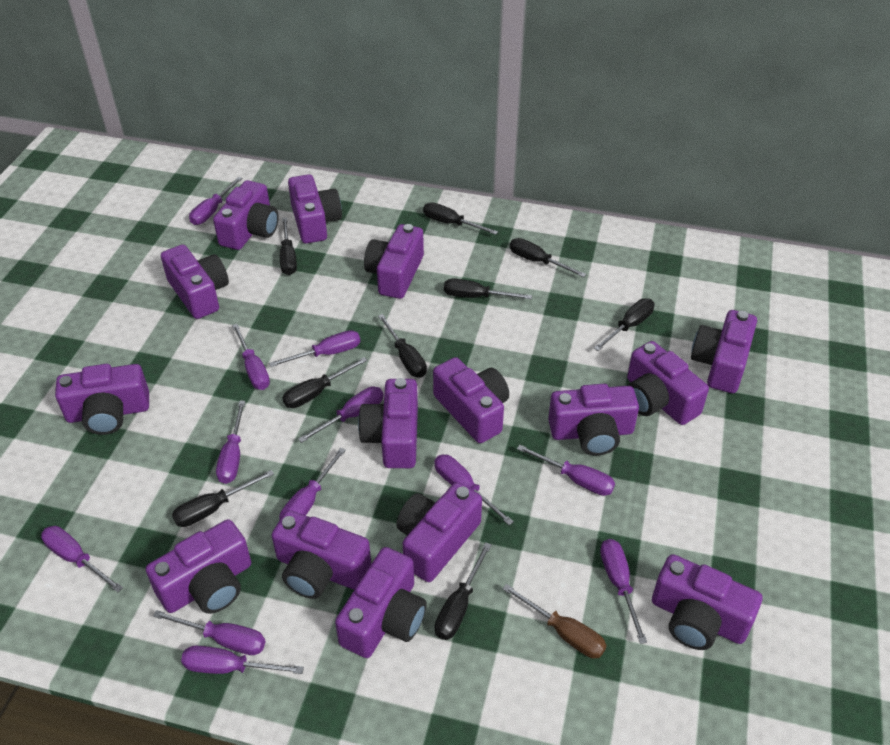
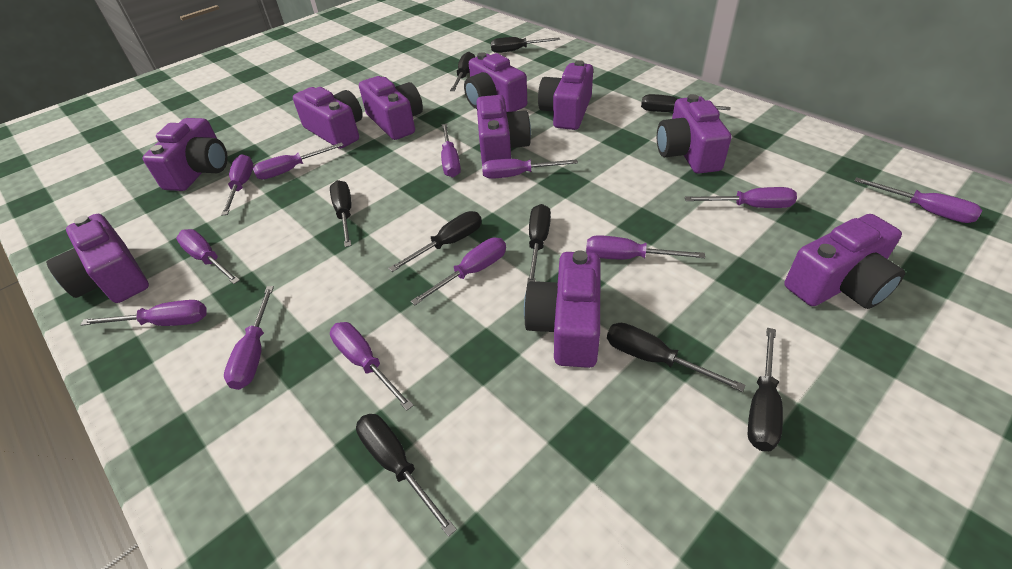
brown screwdriver: 1 -> 0
purple camera: 15 -> 10

